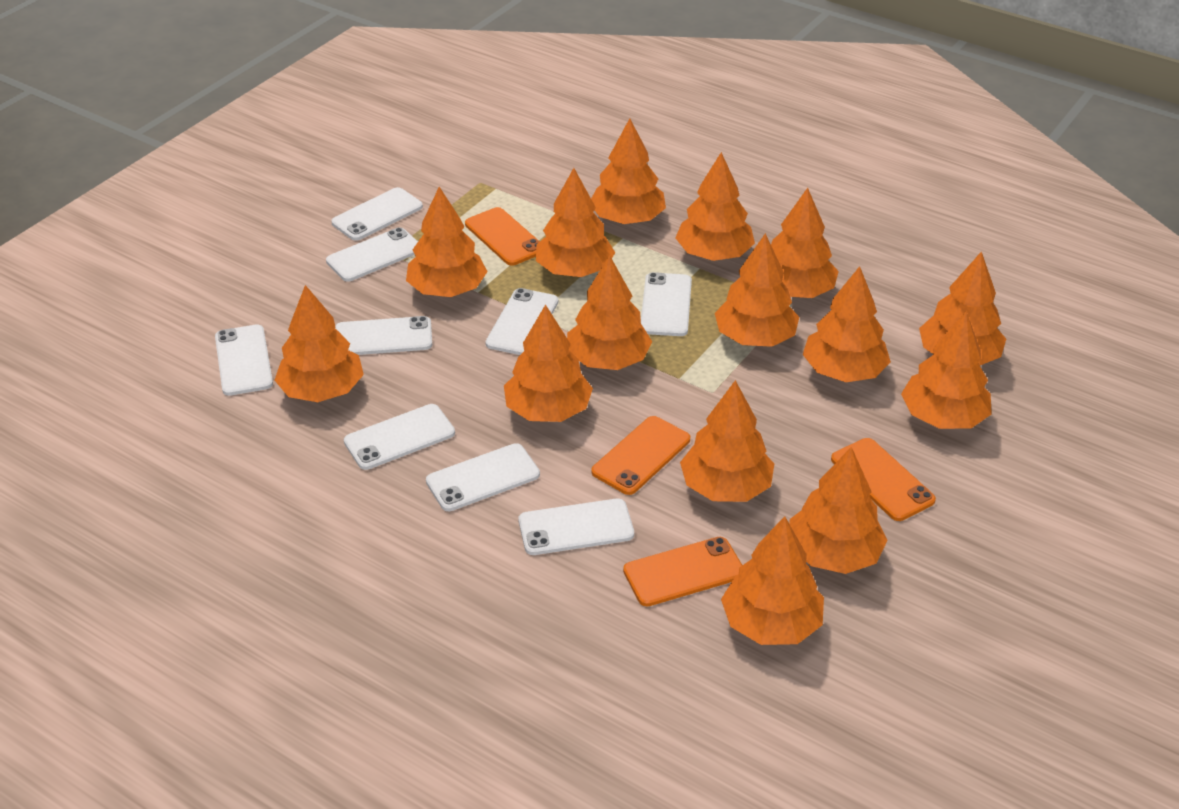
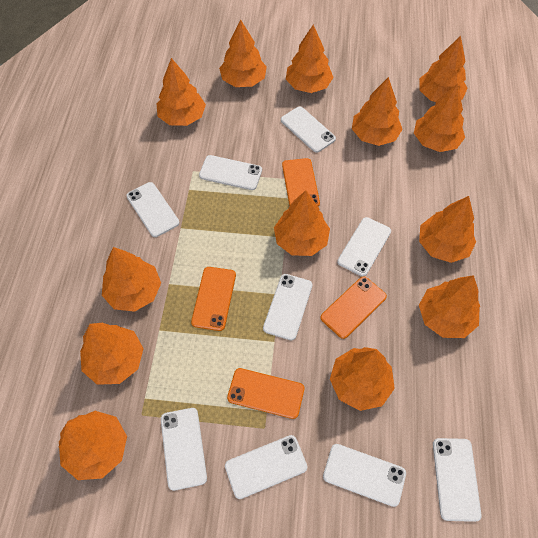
orange tree: 15 -> 13

